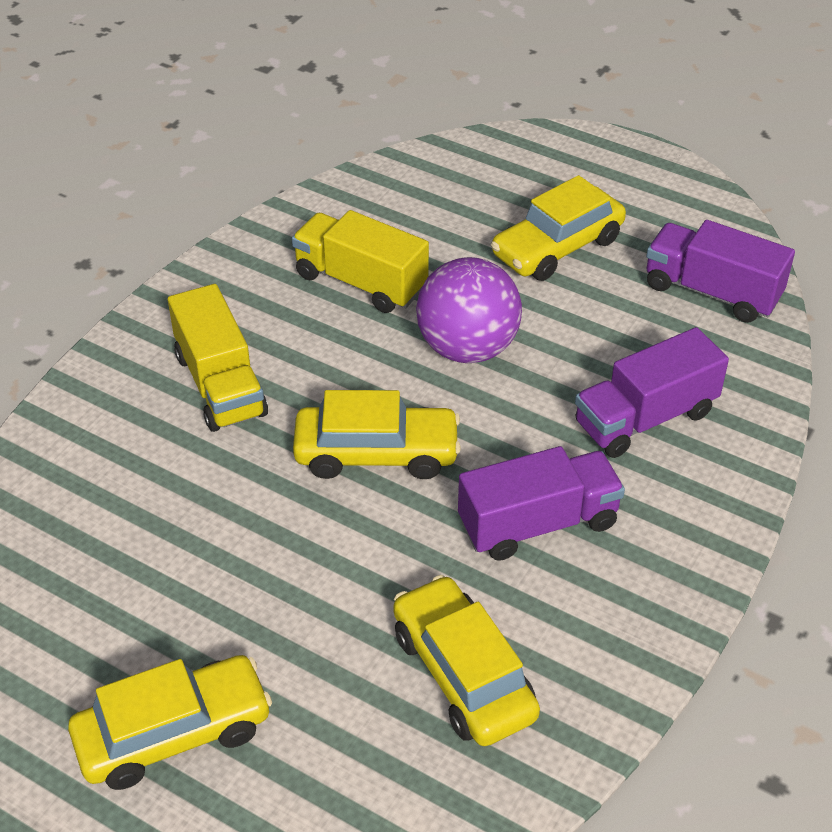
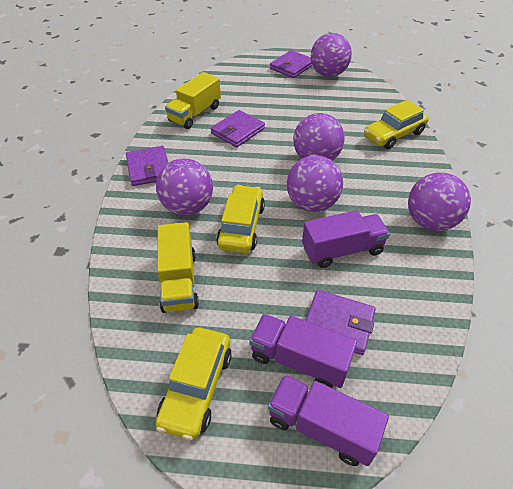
purple ball: 1 -> 5
purple wallet: 0 -> 4
yellow car: 4 -> 3

